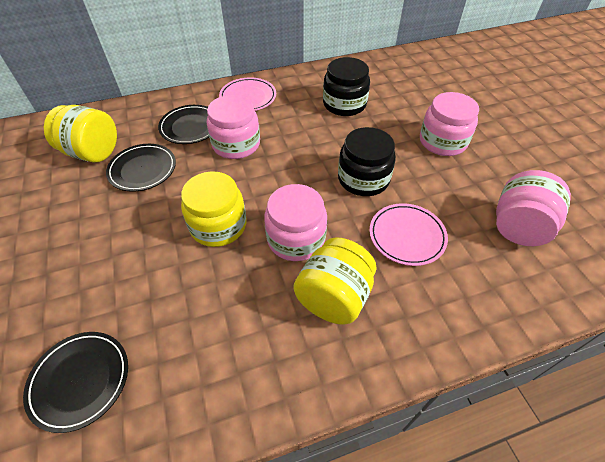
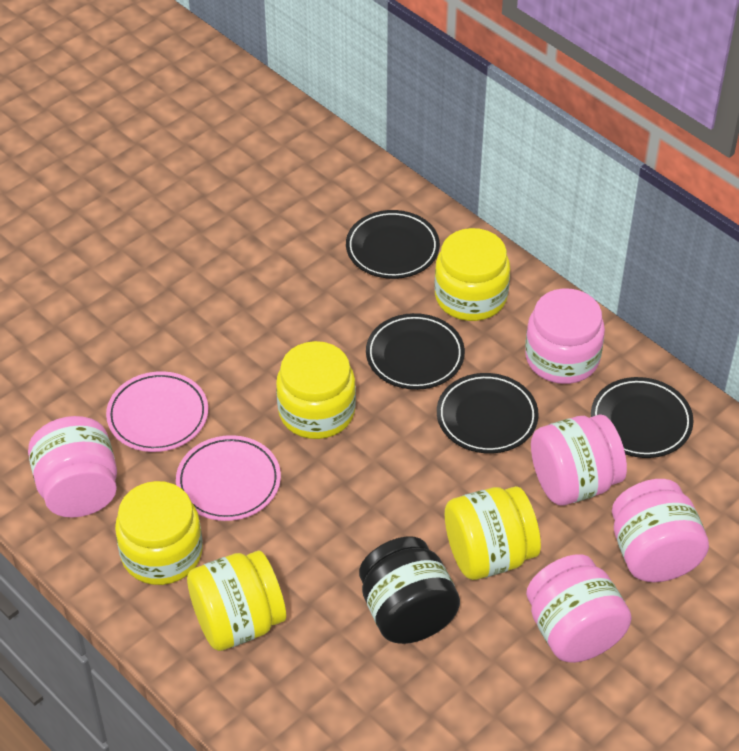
black jar: 2 -> 1
black plate: 3 -> 4
pink jar: 4 -> 5
yellow jar: 3 -> 5

